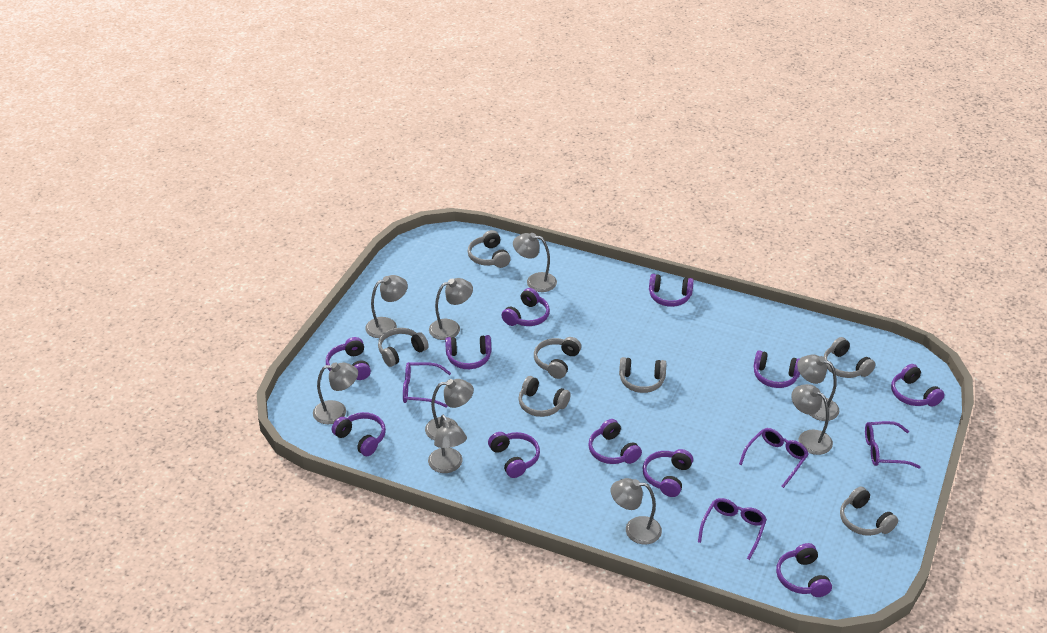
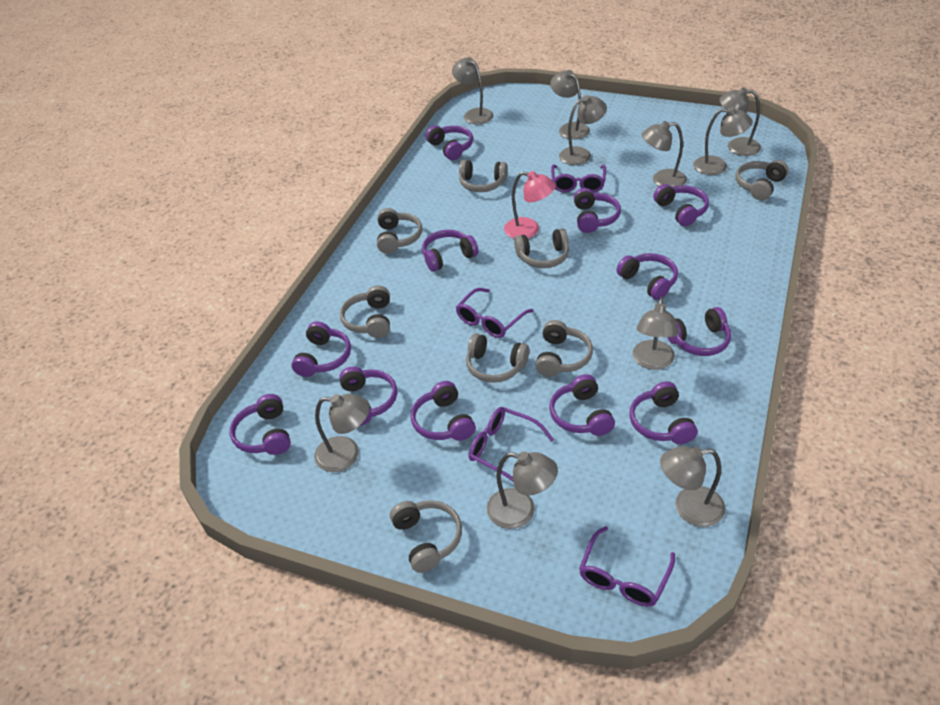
grey headphones: 7 -> 8
grey lamp: 9 -> 10
pink lamp: 0 -> 1
purple headphones: 11 -> 12

